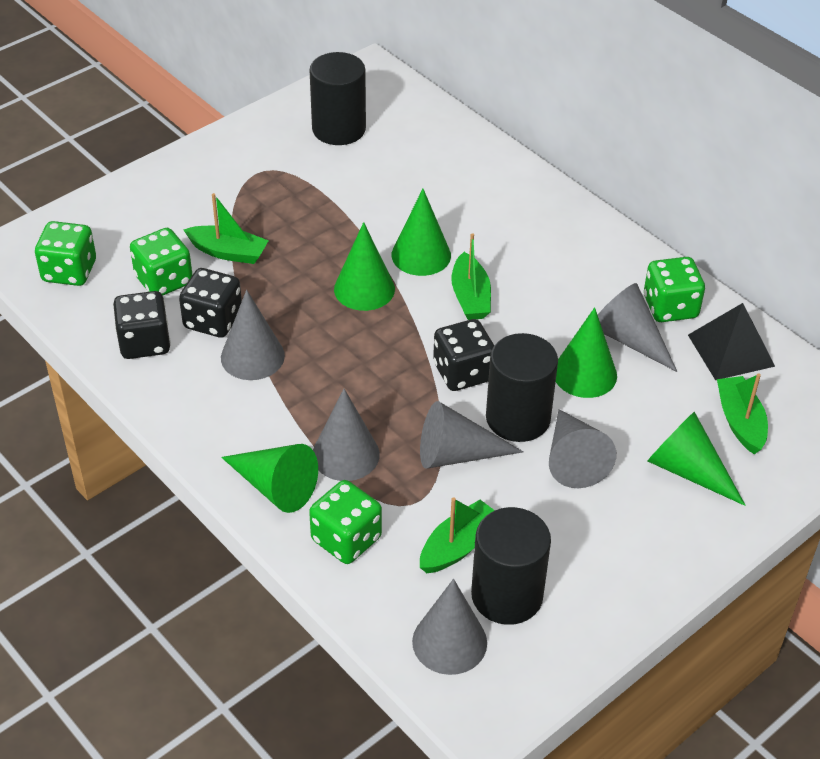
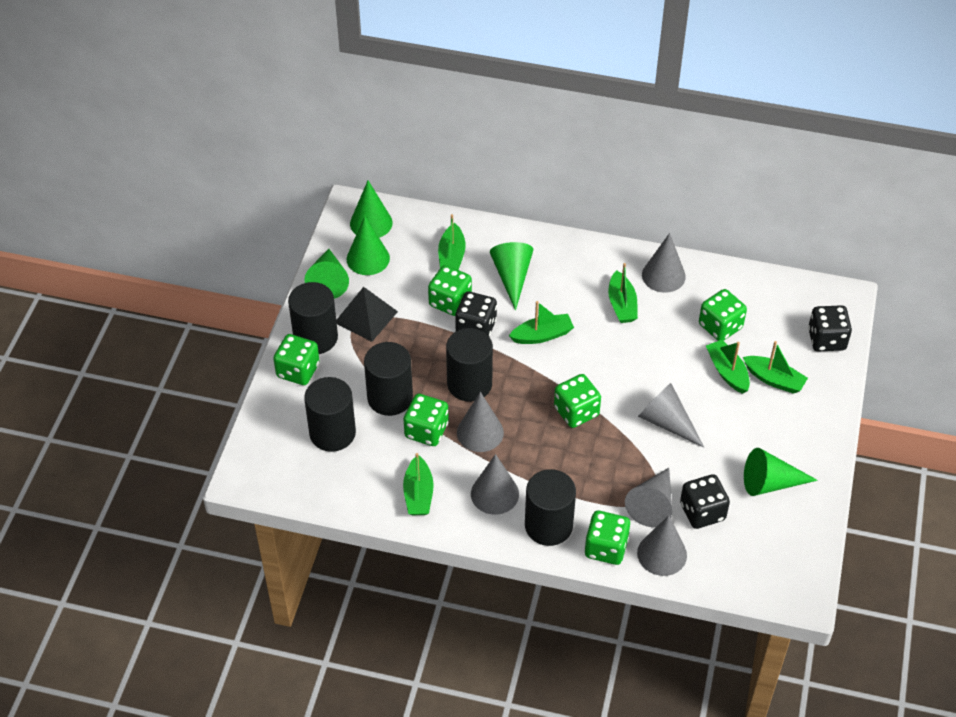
black cylinder: 3 -> 5
green boat: 4 -> 6
green dice: 4 -> 6

